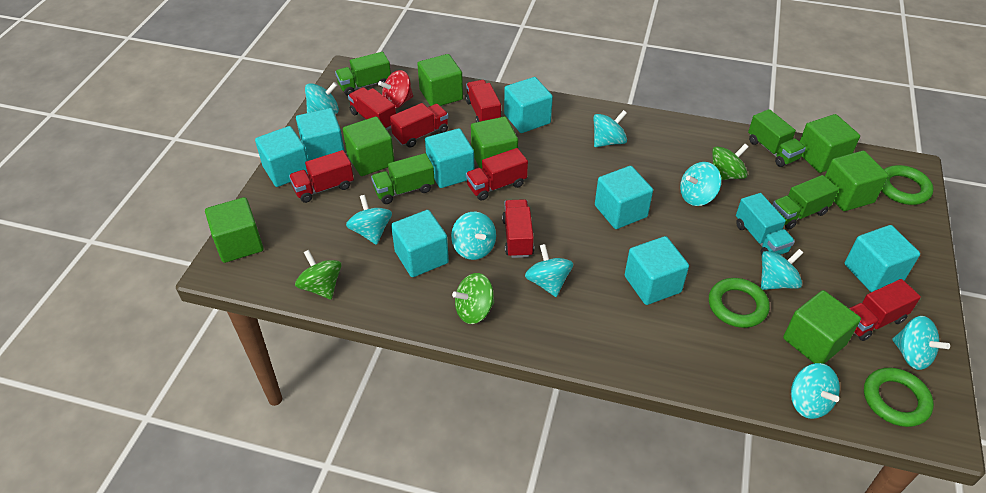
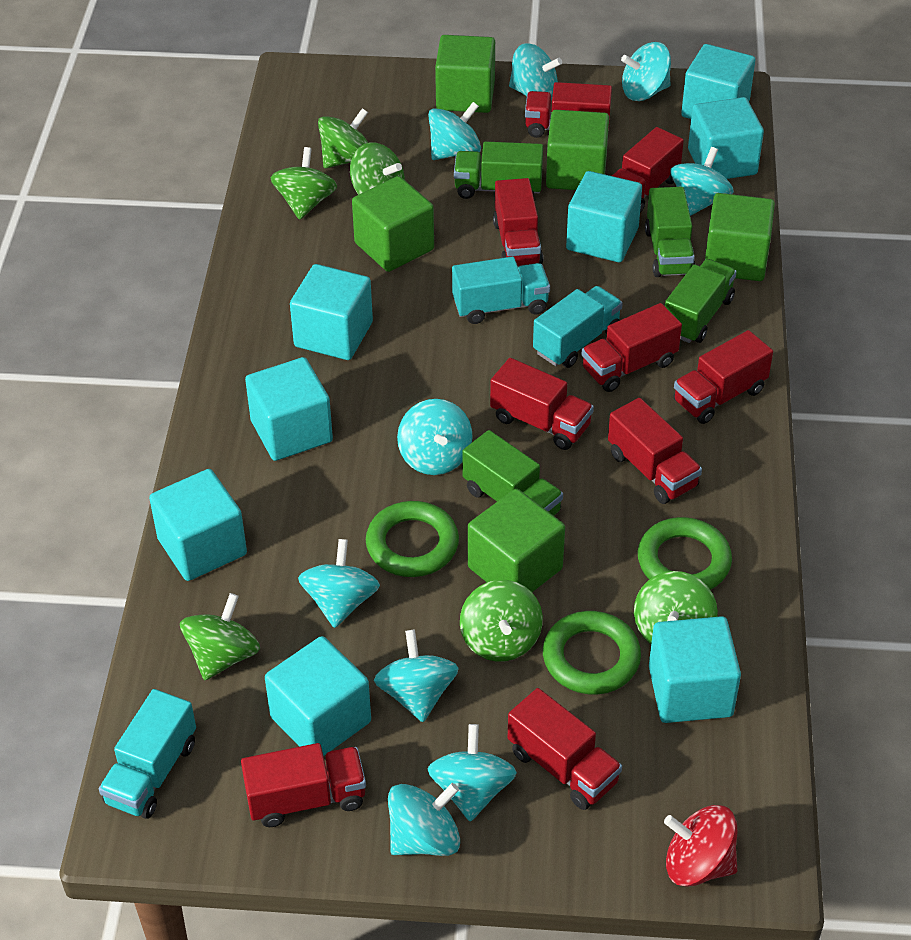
green cube: 7 -> 5
green spinning top: 3 -> 6
red truck: 7 -> 9
turquoise truck: 1 -> 3

